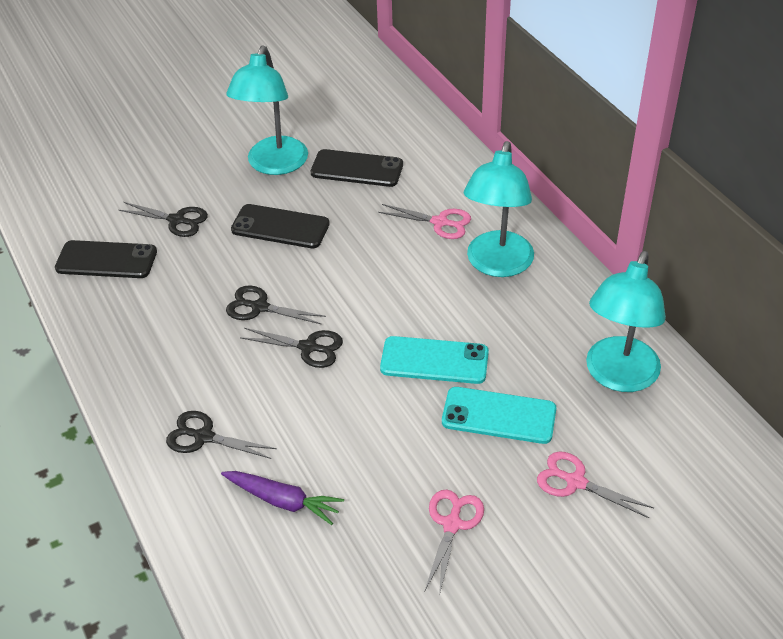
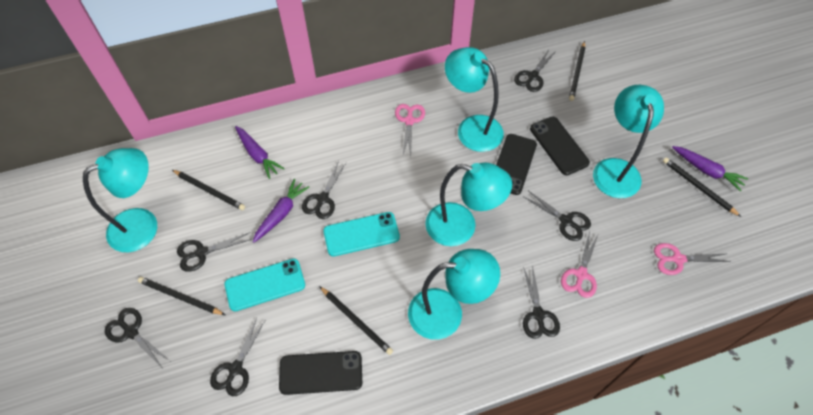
black pencil: 0 -> 5
black scissors: 4 -> 7
purple carrot: 1 -> 3
turquoise lamp: 3 -> 5

